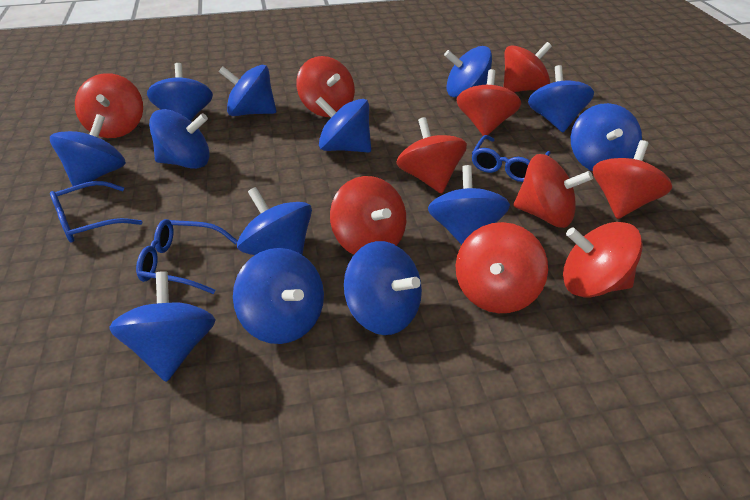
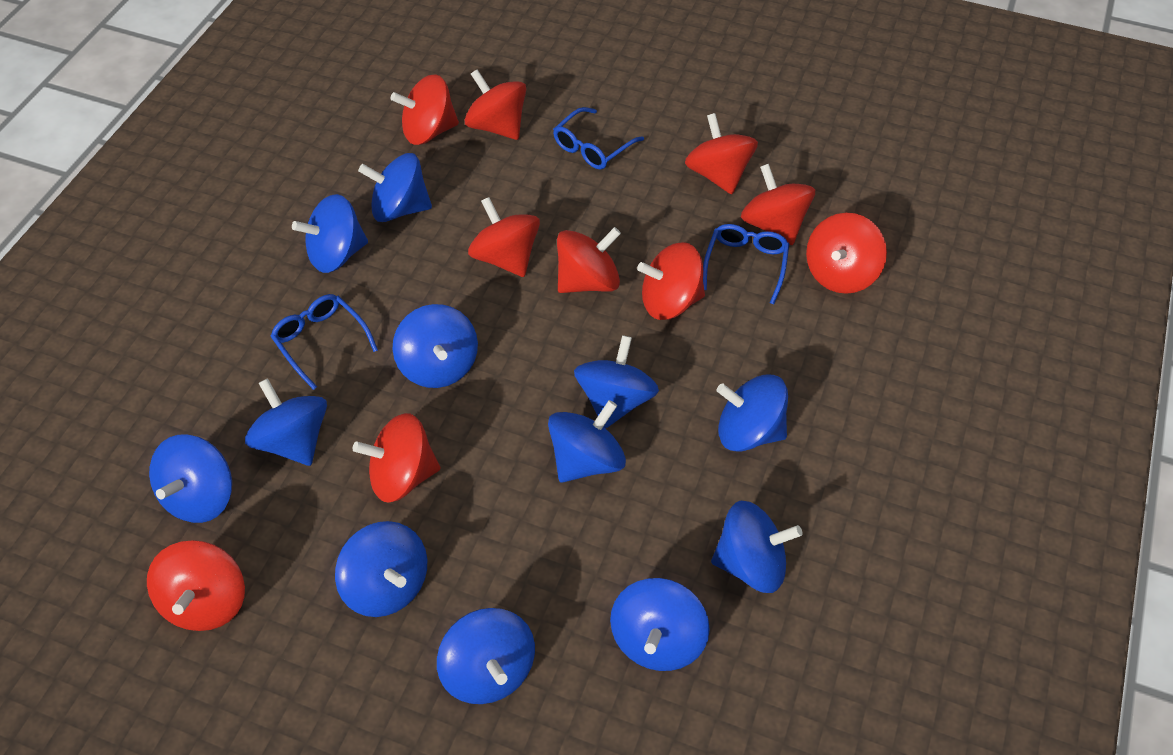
blue spinning top: 13 -> 12

